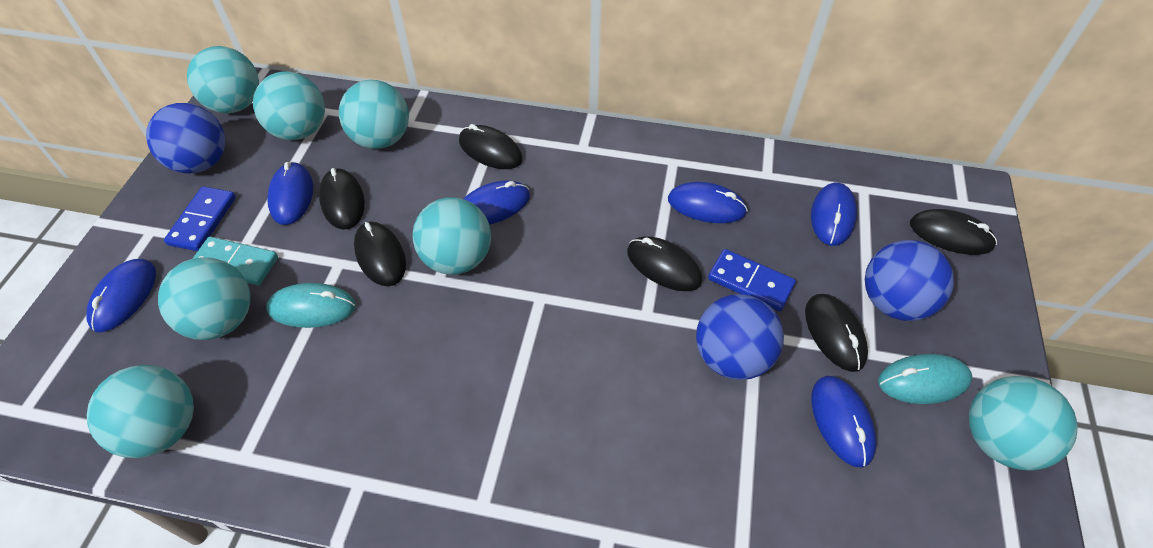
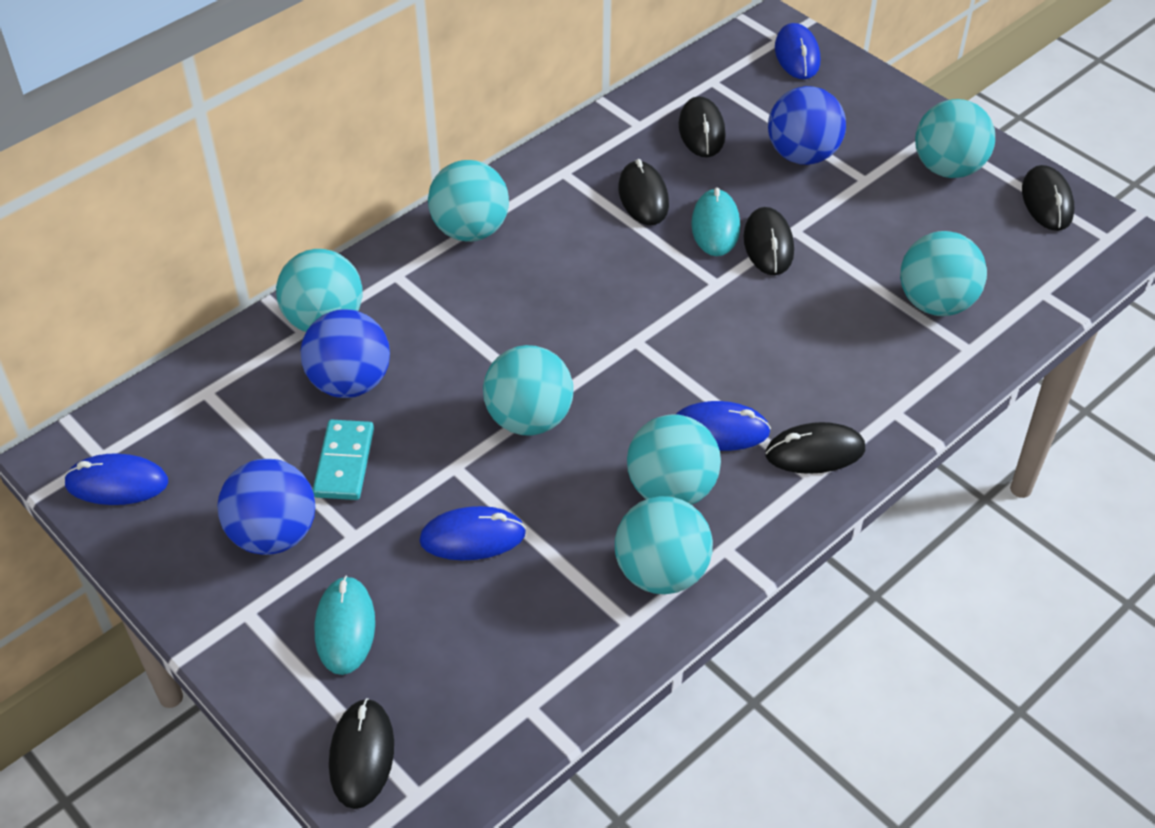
blue domino: 2 -> 0
blue mouse: 6 -> 4

